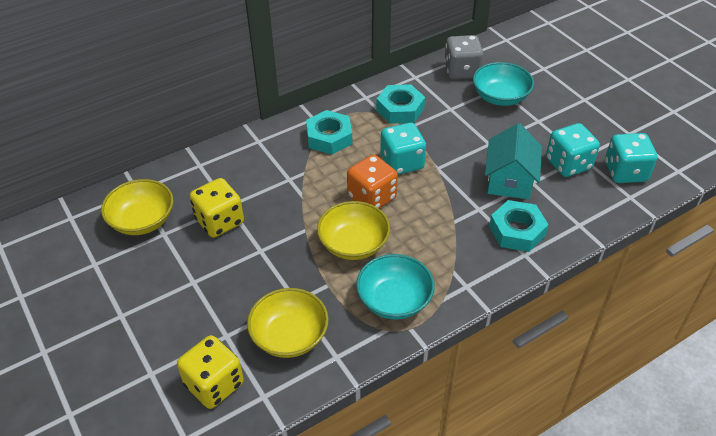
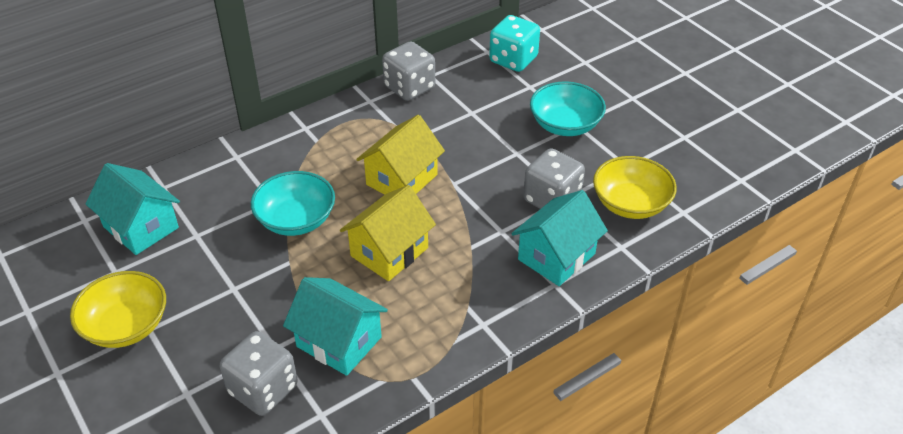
grey dice: 1 -> 3
orange dice: 1 -> 0
turquoise dice: 3 -> 1
turquoise house: 1 -> 3
turquoise nut: 3 -> 0
yellow bowl: 3 -> 2
yellow dice: 2 -> 0
yellow house: 0 -> 2

